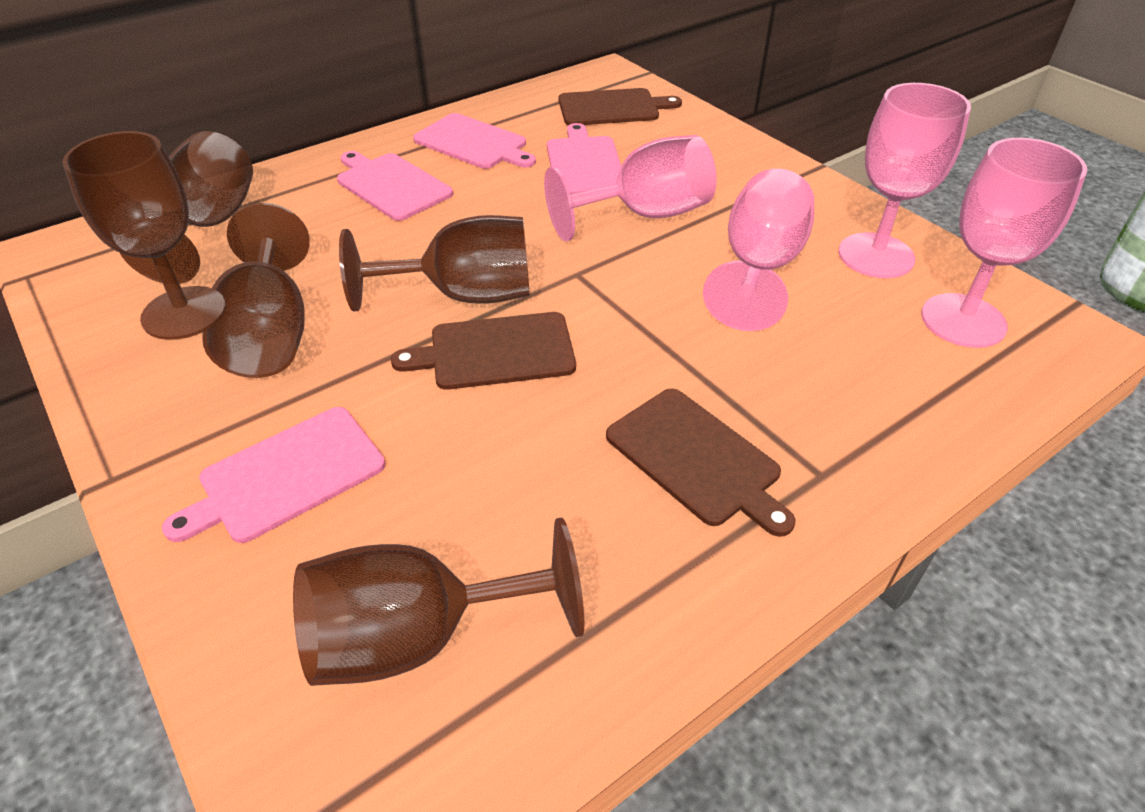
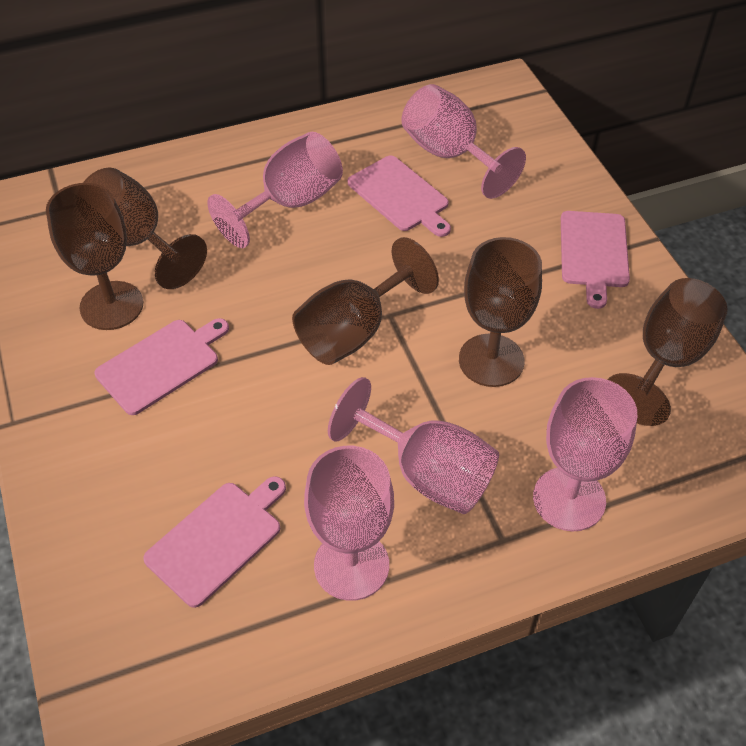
brown cutting board: 3 -> 0
pink goblet: 4 -> 5

